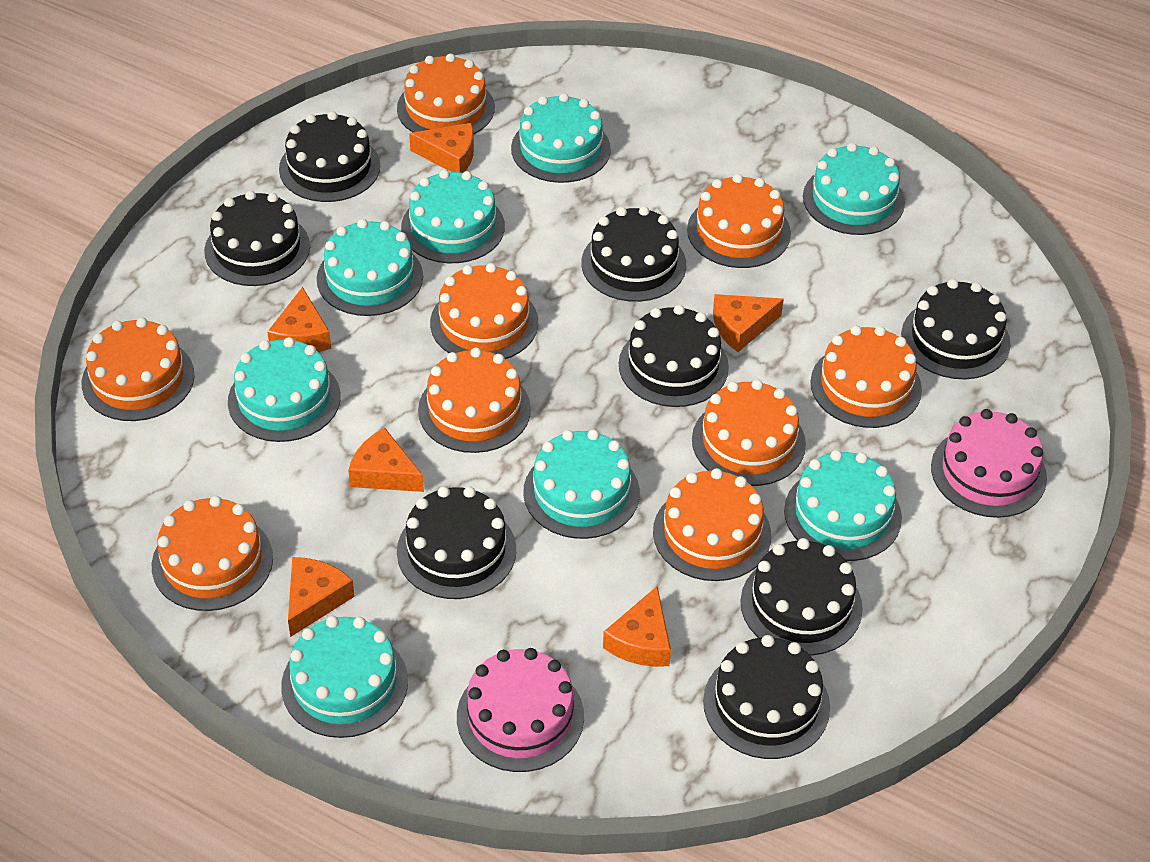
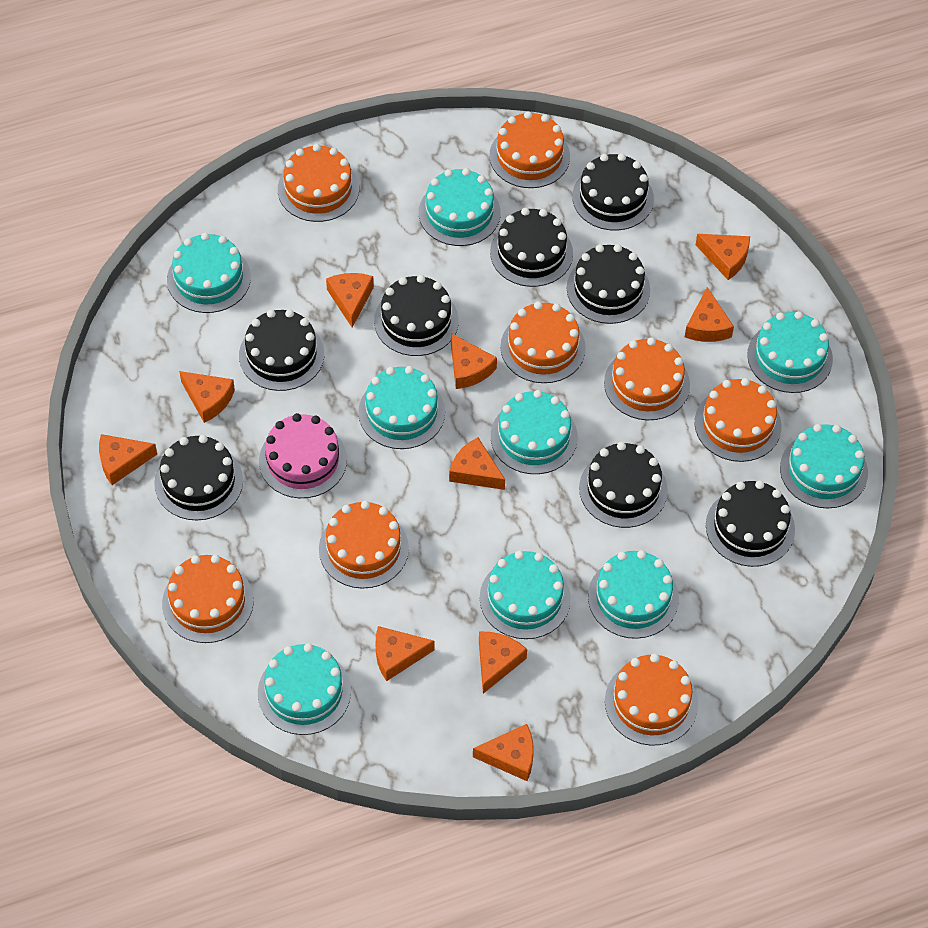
orange cake: 9 -> 8
orange cheese: 6 -> 10
pink cake: 2 -> 1
turquoise cake: 8 -> 9

